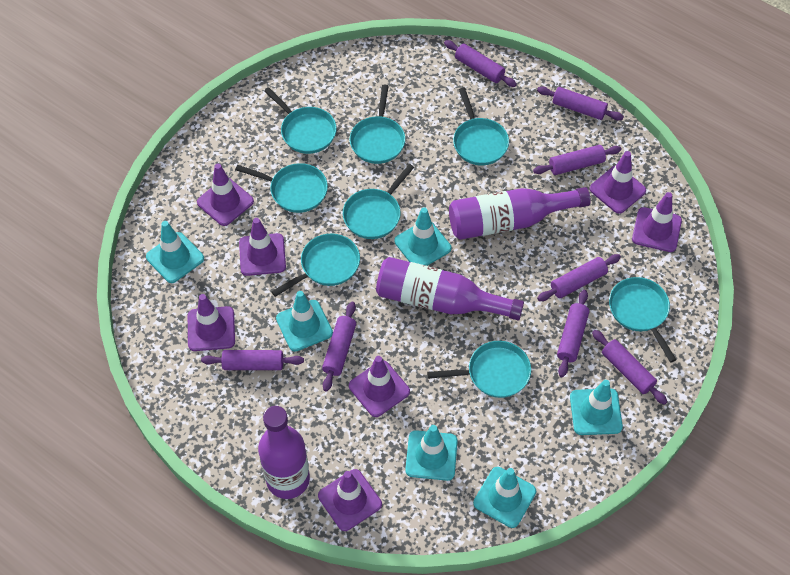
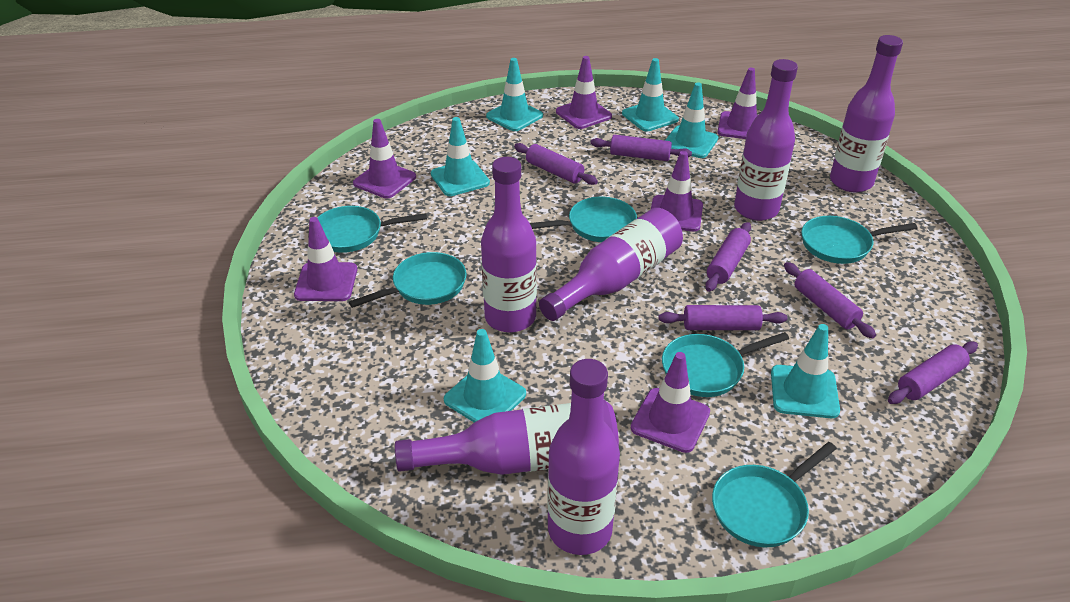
purple bottle: 3 -> 6
purple rolling pin: 8 -> 6
purple traffic cone: 7 -> 6
turquoise pan: 8 -> 6

